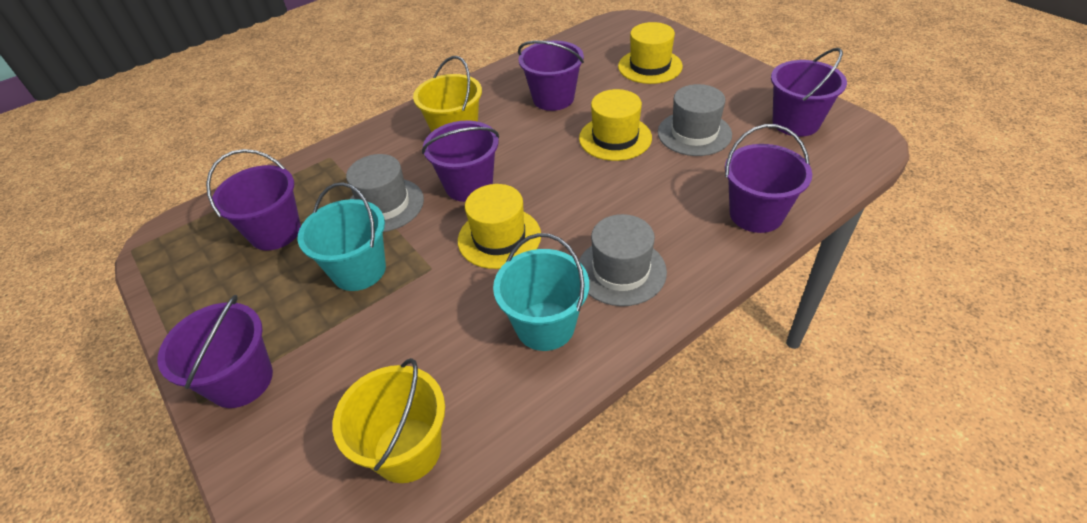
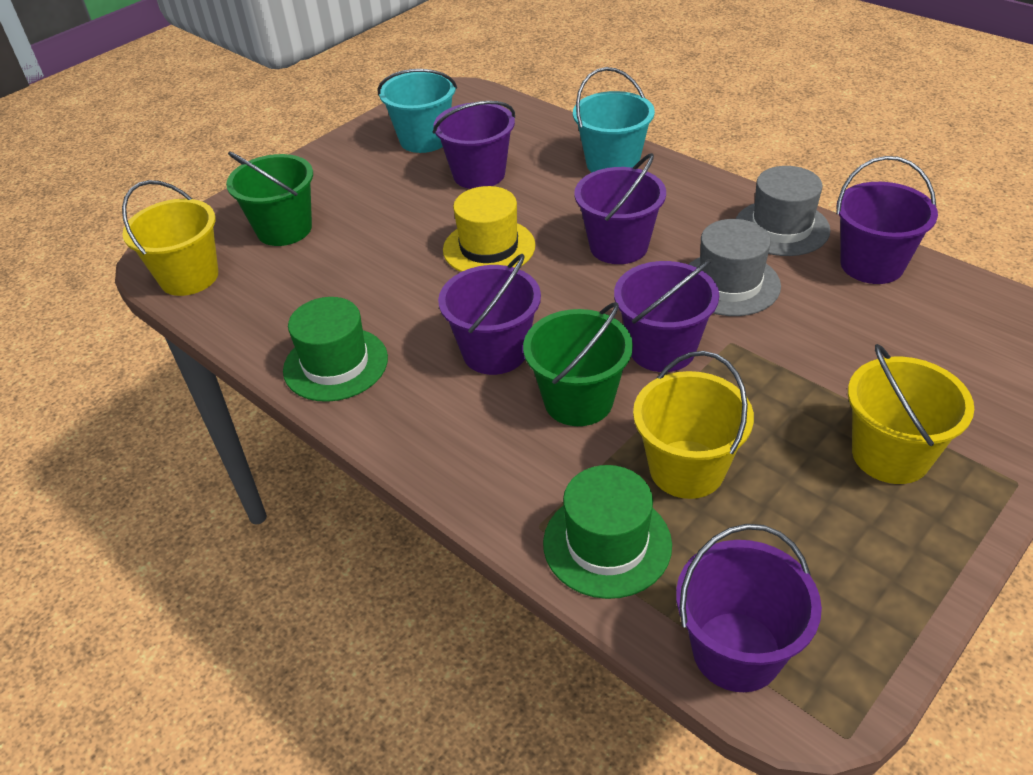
green bucket: 0 -> 2
green hat: 0 -> 2
grey hat: 3 -> 2
yellow bucket: 2 -> 3
yellow hat: 3 -> 1

